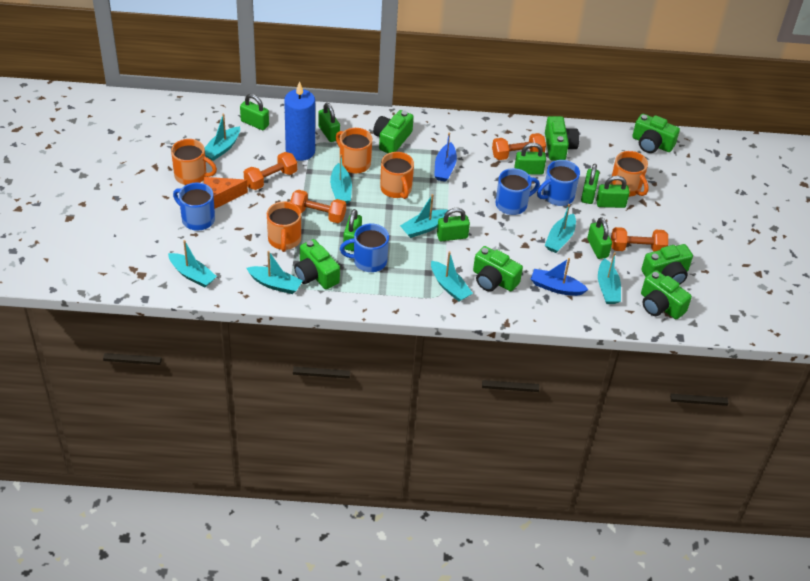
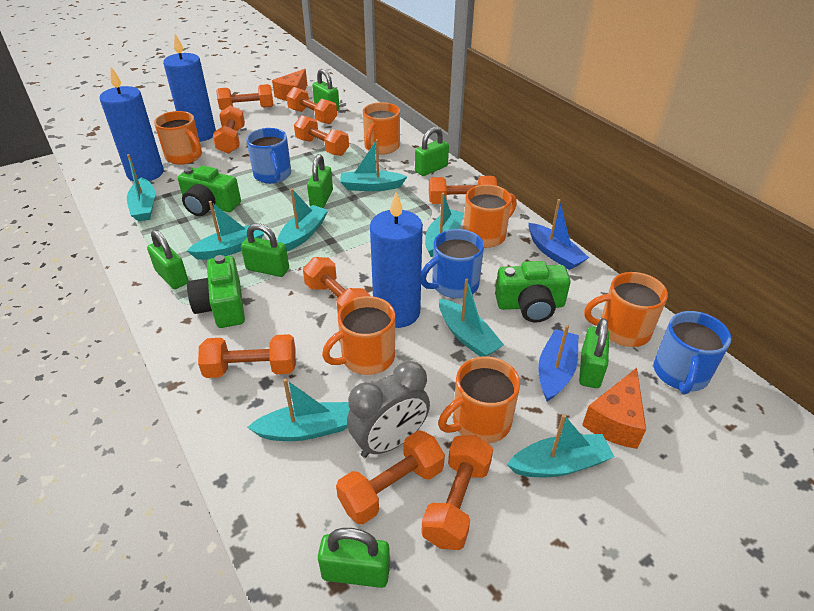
blue candle: 1 -> 3
blue mug: 4 -> 3
green camera: 7 -> 3
green padlock: 8 -> 7
grey clock: 0 -> 1
orange cheese: 1 -> 2
orange dumbbell: 4 -> 9
orange mug: 5 -> 6

